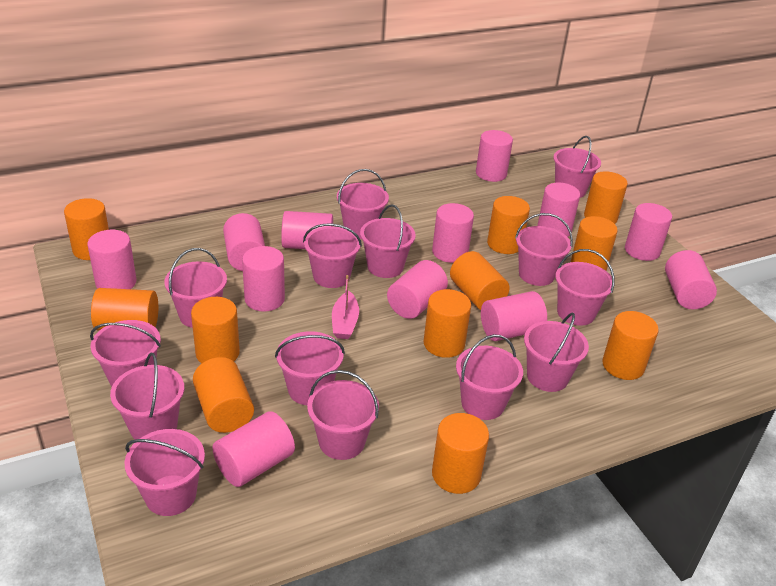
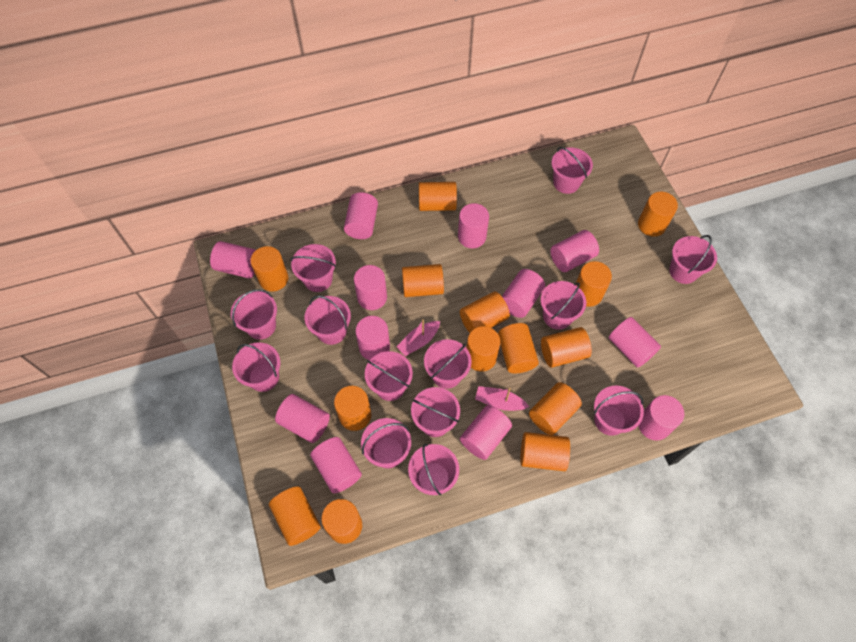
orange cylinder: 11 -> 14
pink boat: 1 -> 2
pink bucket: 14 -> 13

